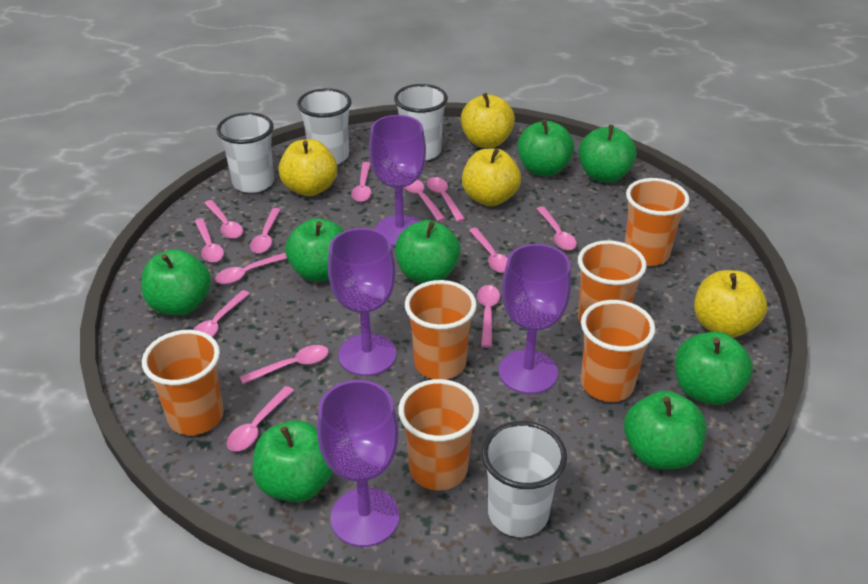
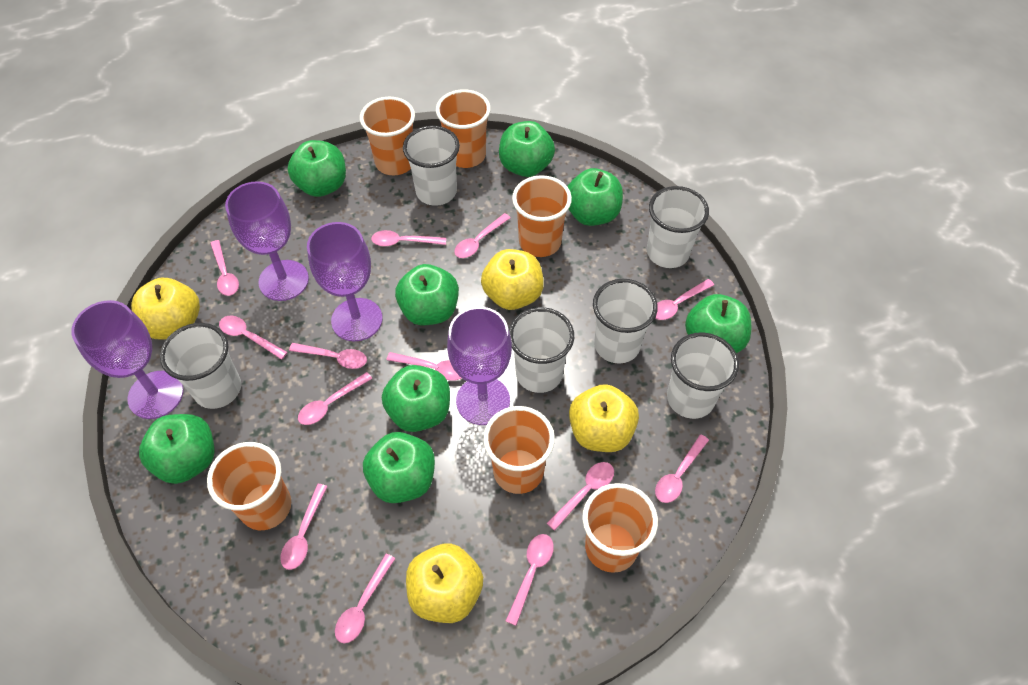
white cup: 4 -> 6

